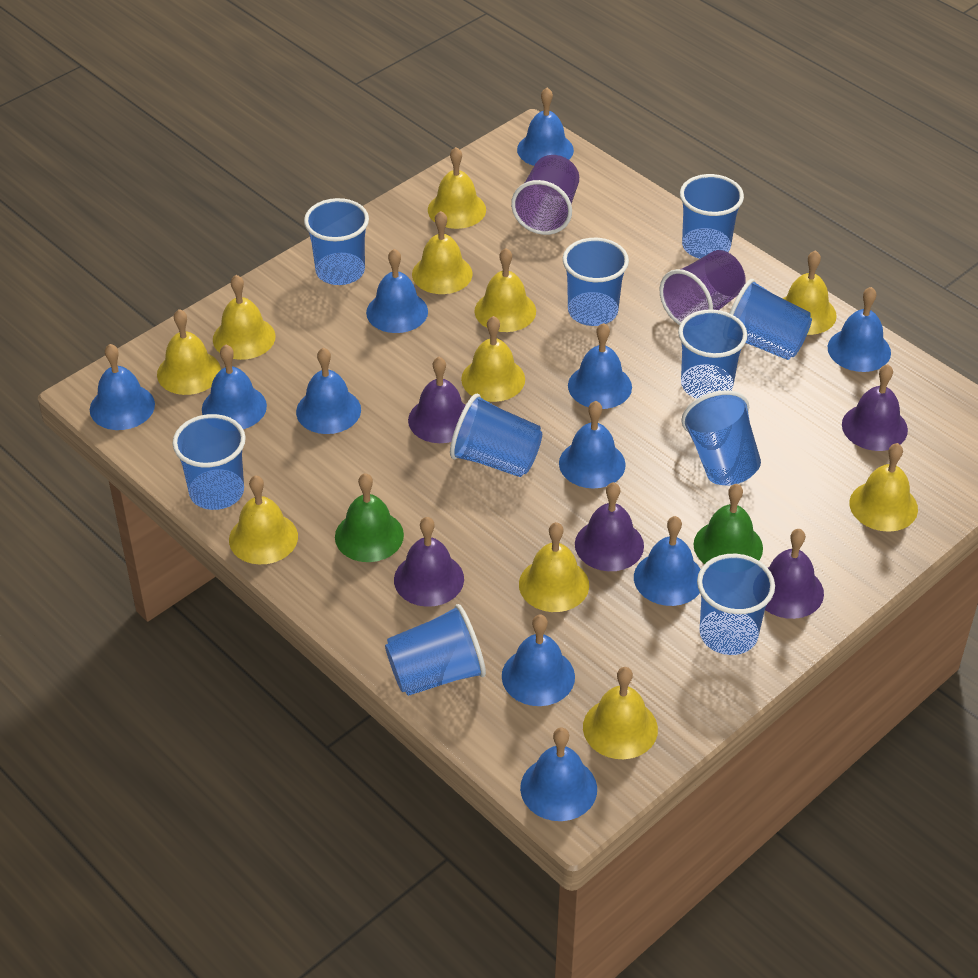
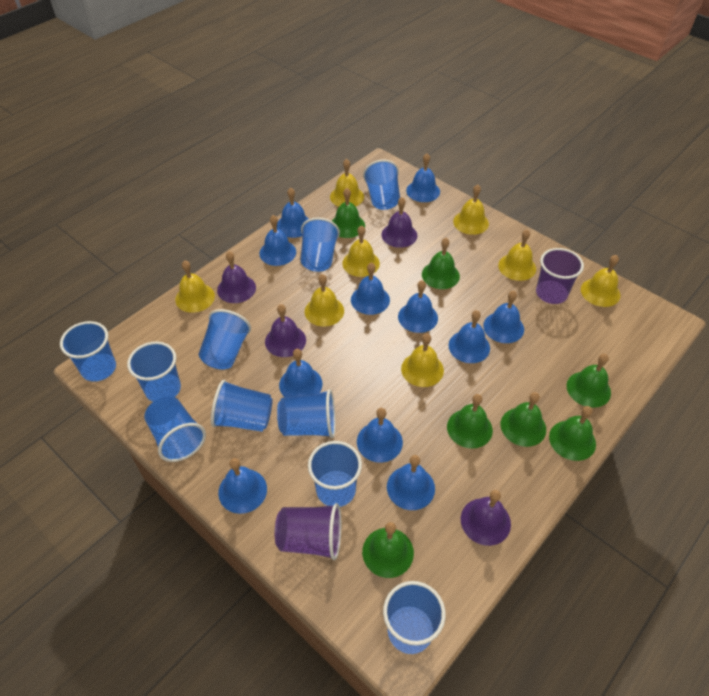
green bell: 2 -> 7
purple bell: 5 -> 4
yellow bell: 11 -> 8

